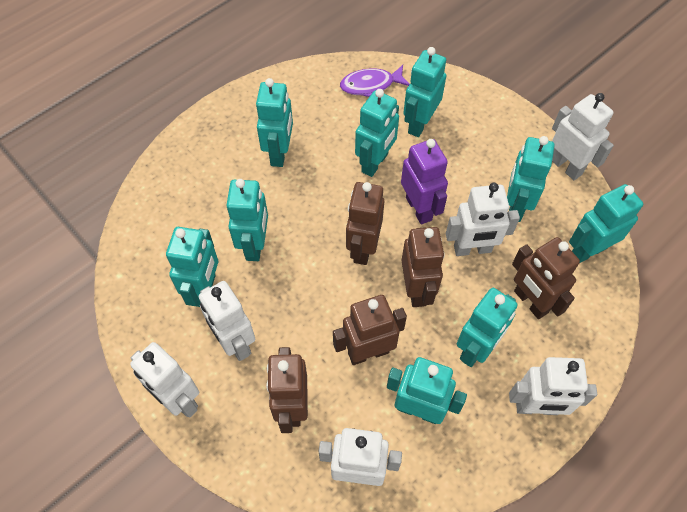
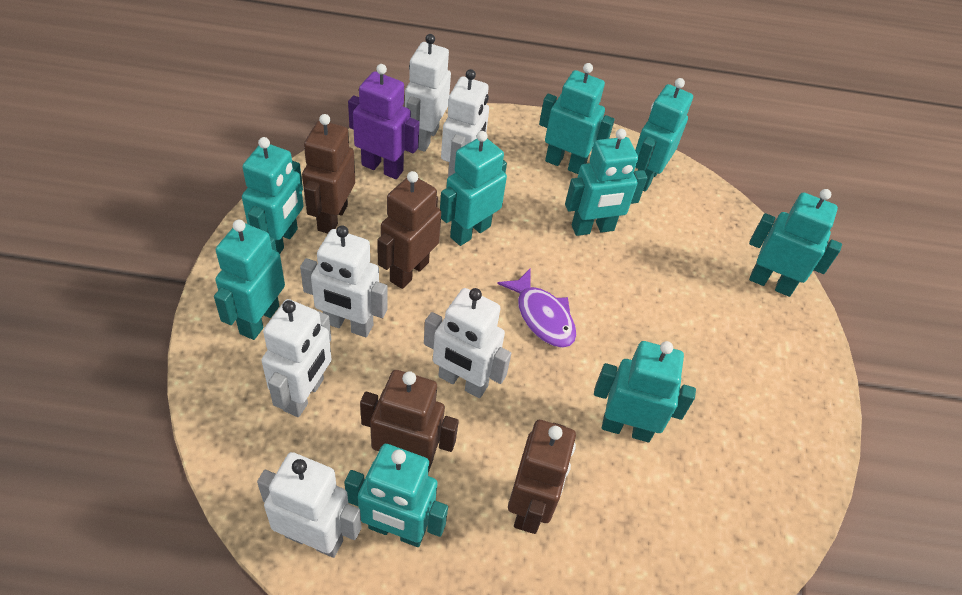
brown robot: 5 -> 4

